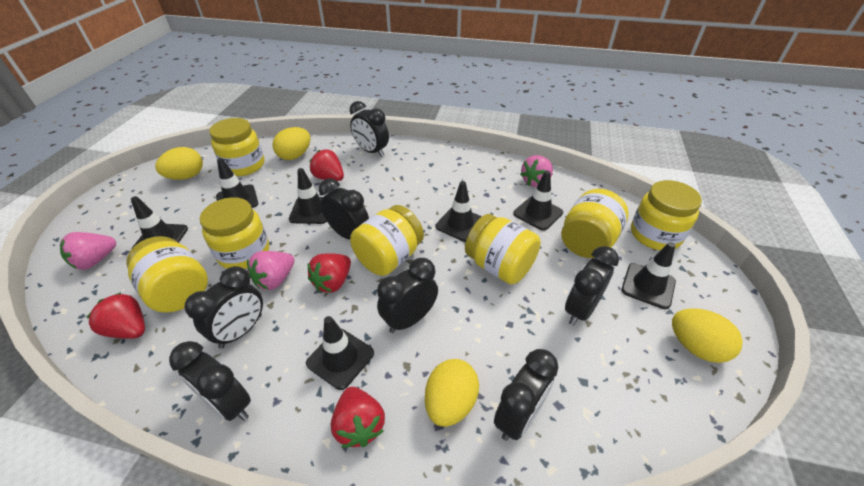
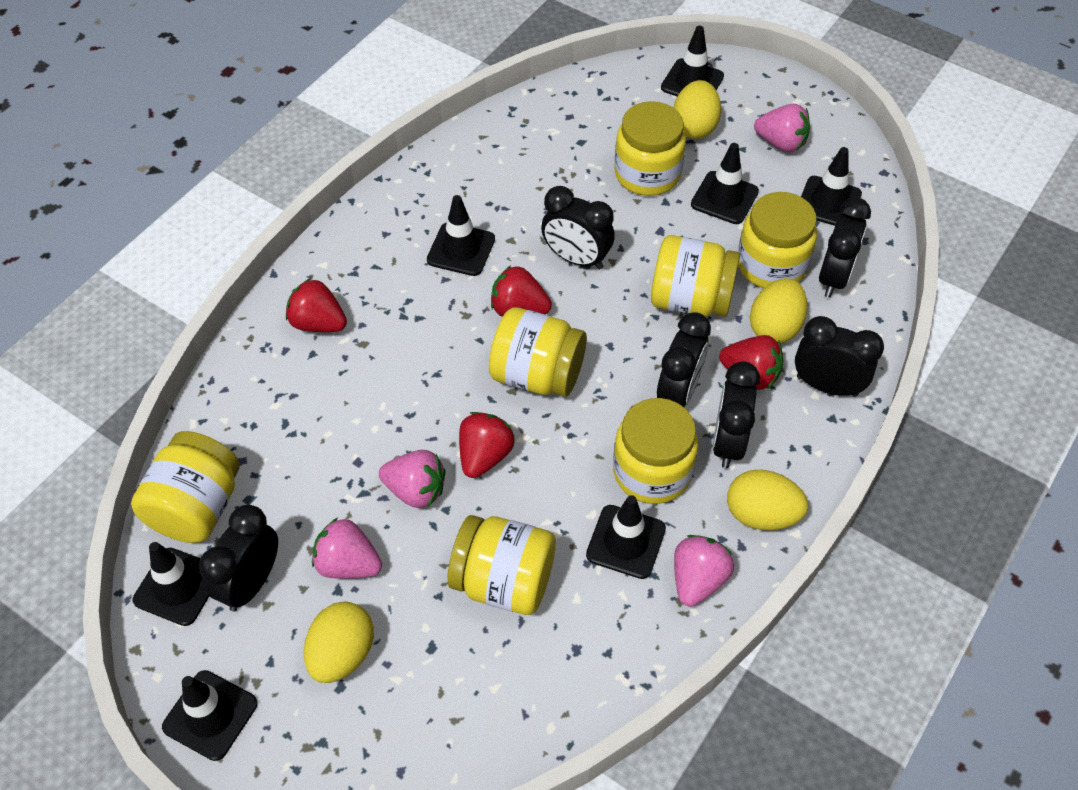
black clock: 7 -> 6
pink strawberry: 3 -> 4

